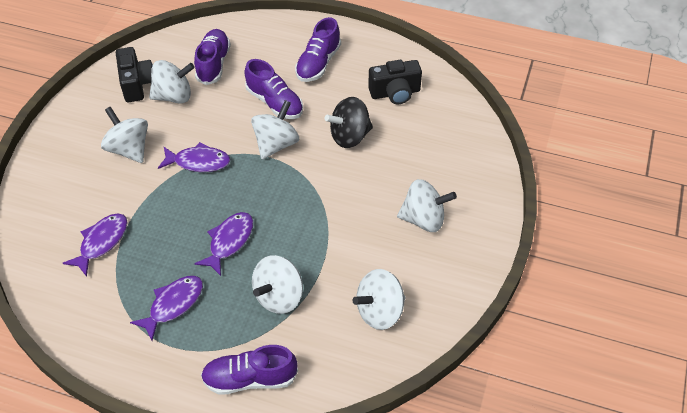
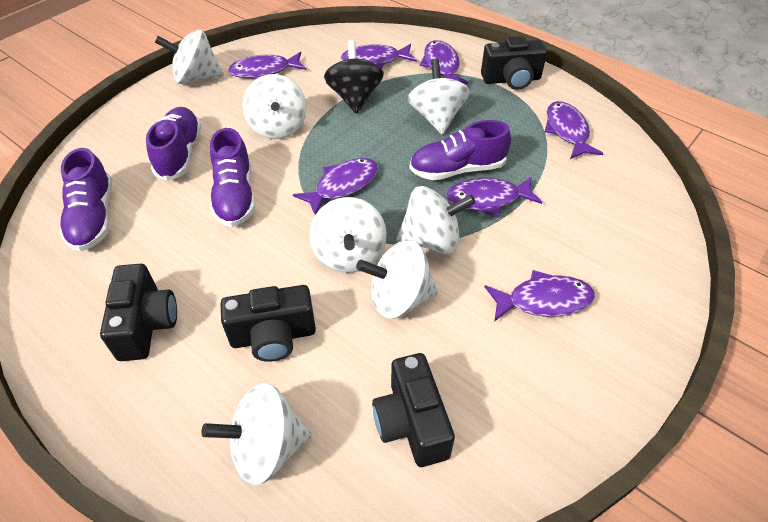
black camera: 2 -> 4
purple fish: 4 -> 7
white spinning top: 6 -> 7

